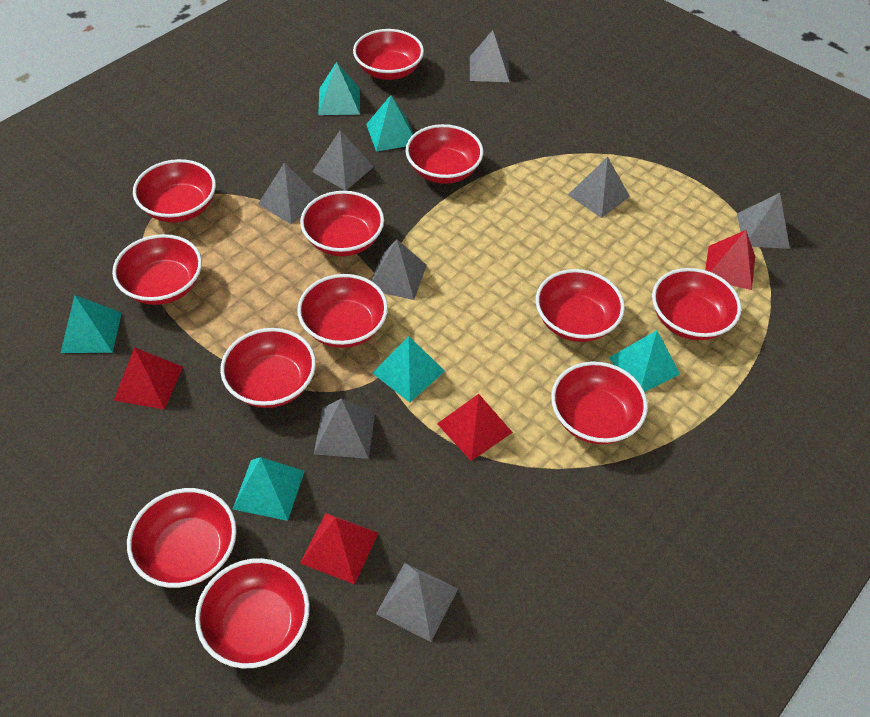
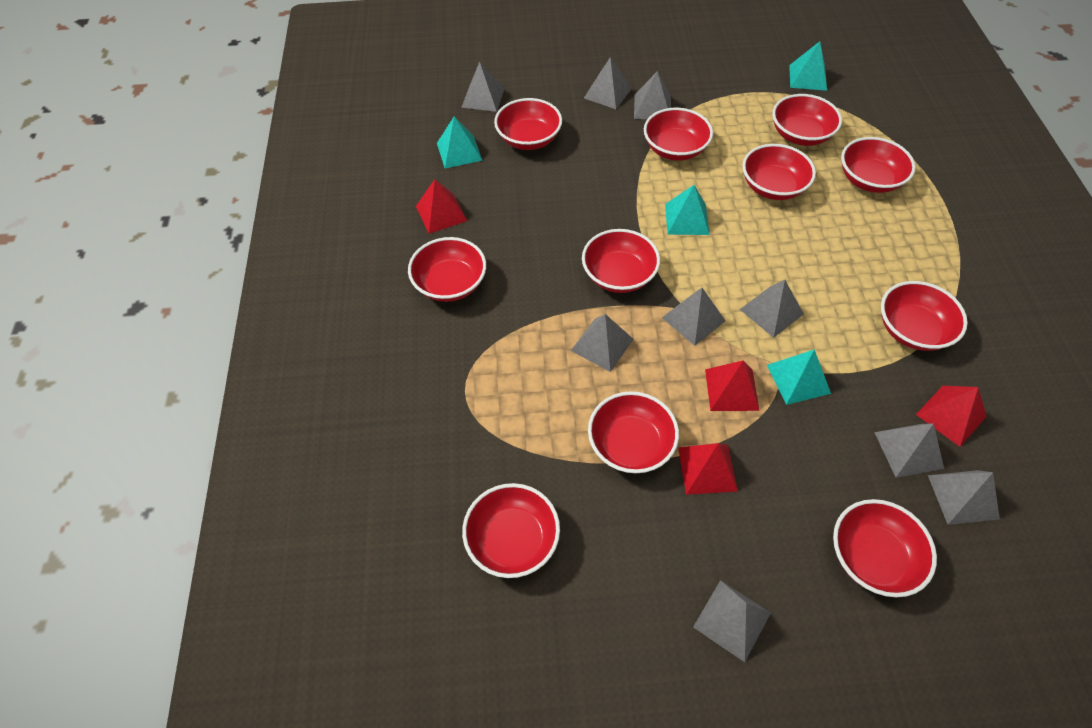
grey pyramid: 8 -> 9
red bowl: 12 -> 11
turquoise pyramid: 6 -> 4

